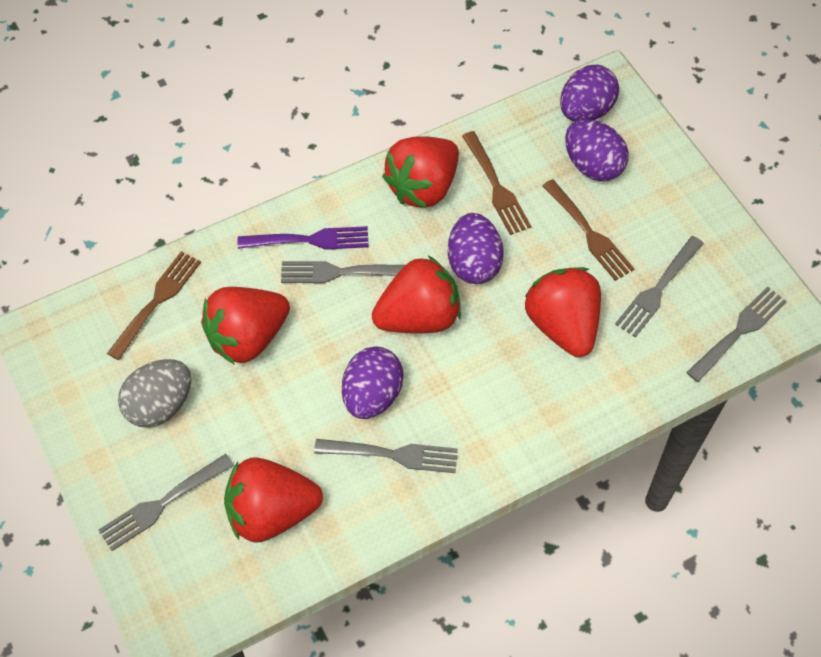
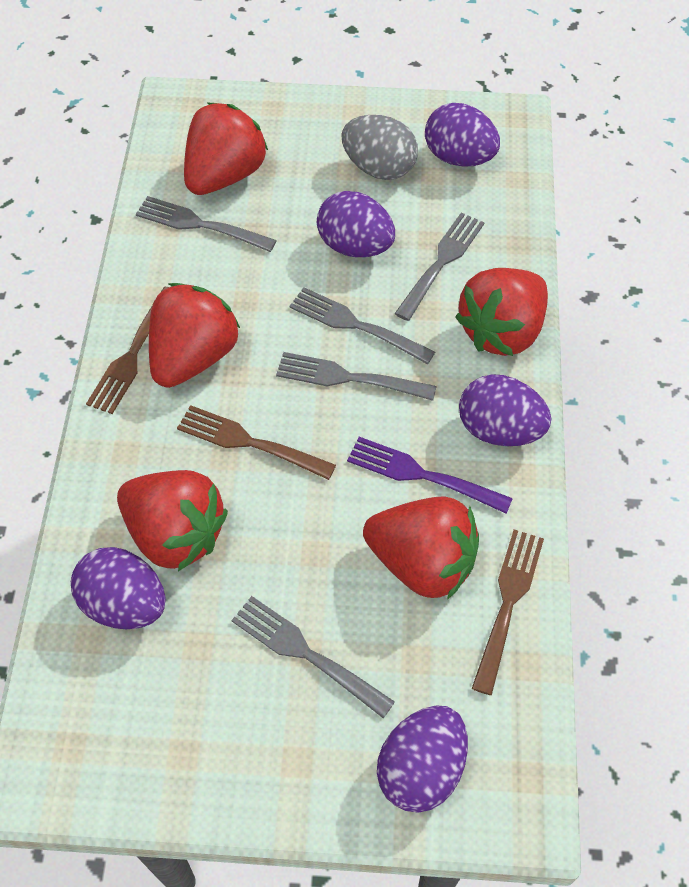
purple egg: 4 -> 5

